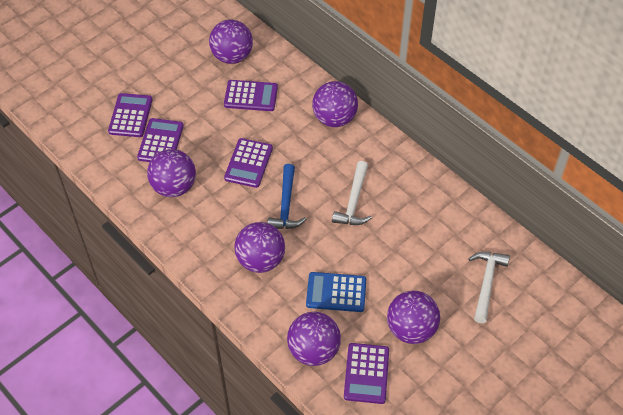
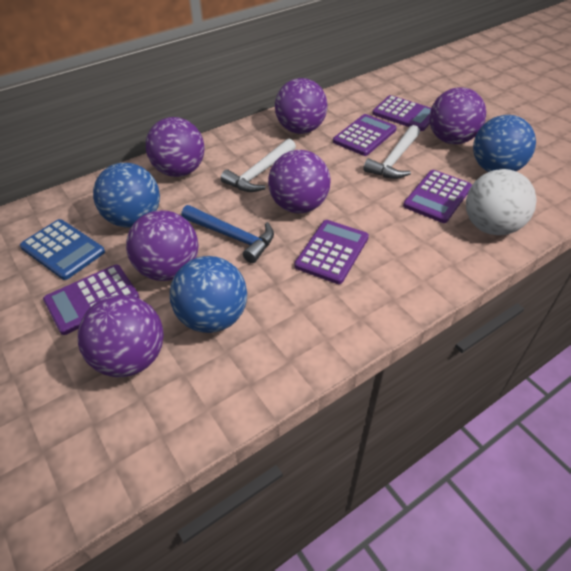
blue ball: 0 -> 3
white ball: 0 -> 1

